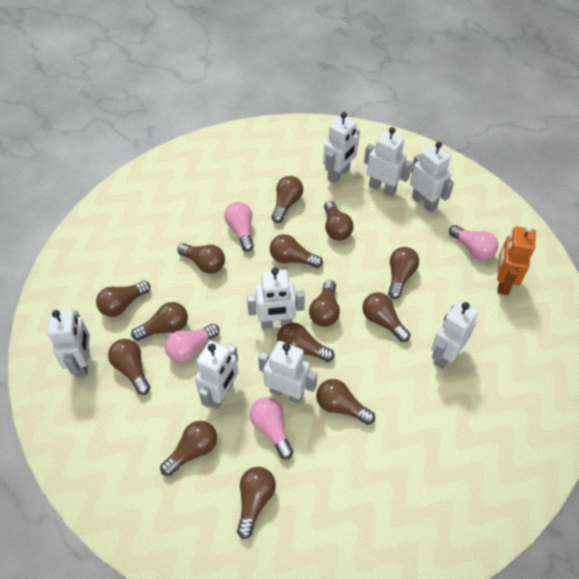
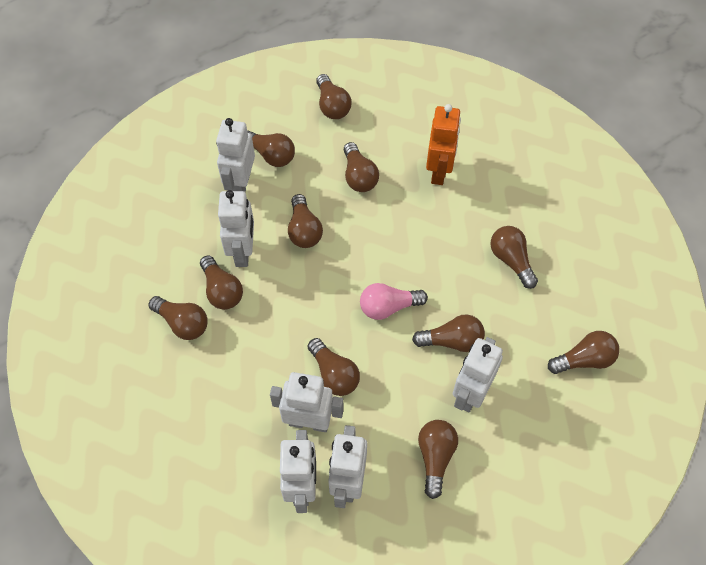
brown light bulb: 14 -> 11
pink light bulb: 4 -> 1
white robot: 8 -> 6

